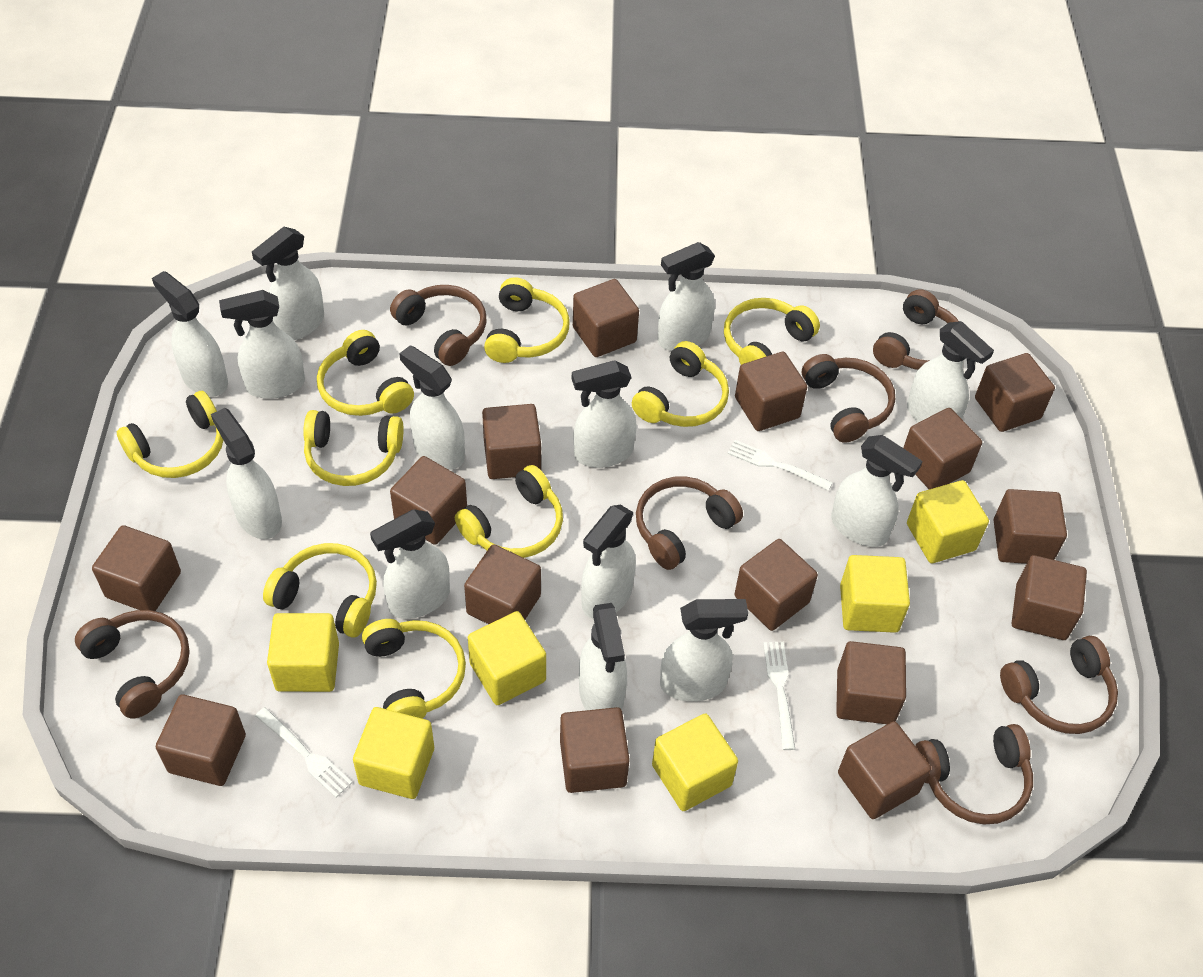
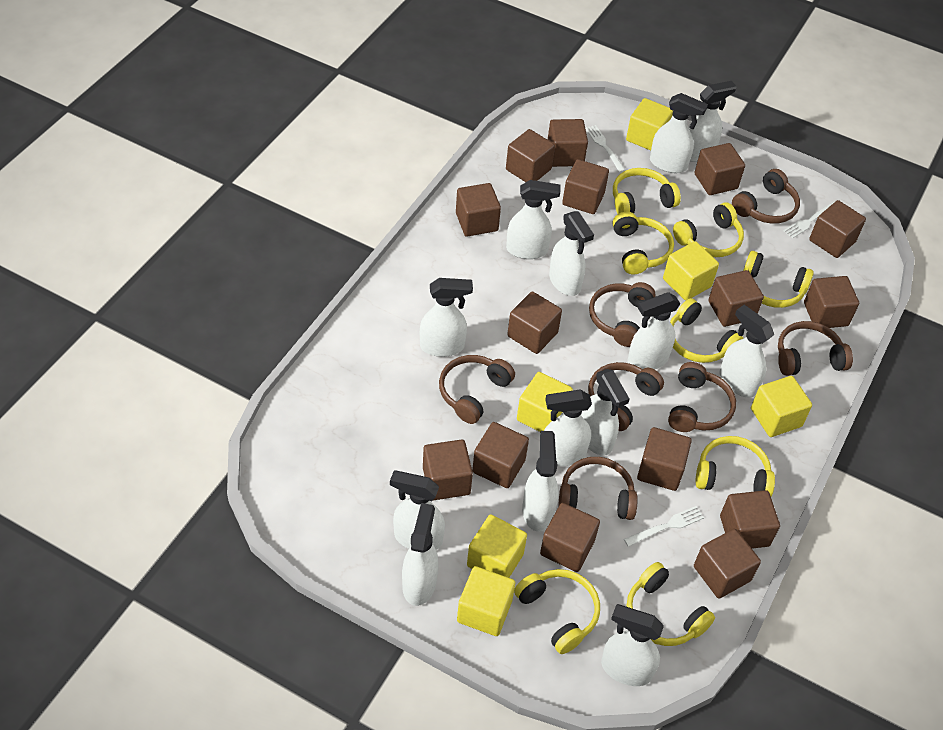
yellow headphones: 9 -> 8

